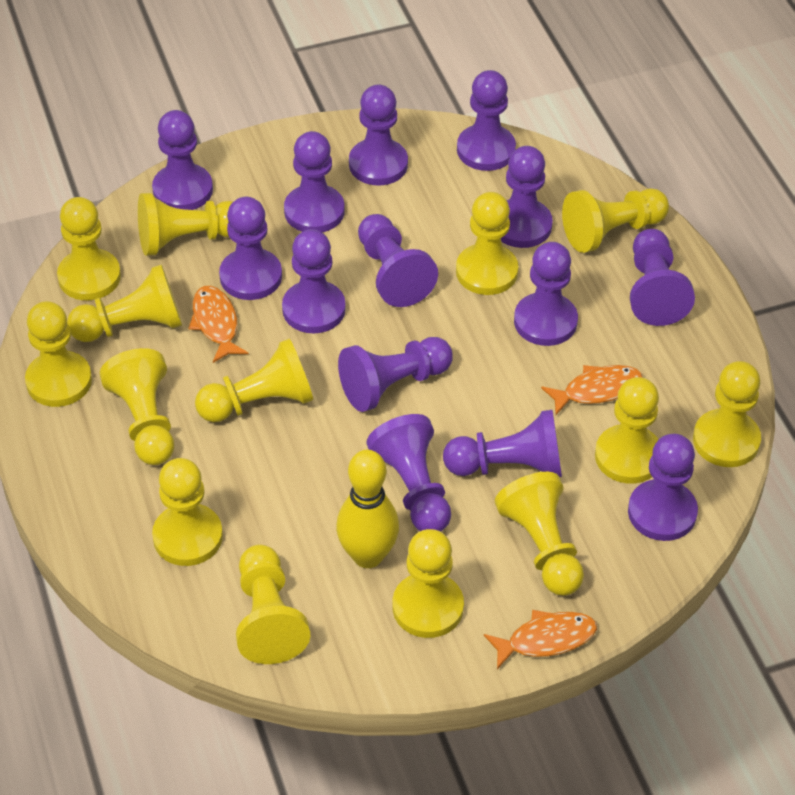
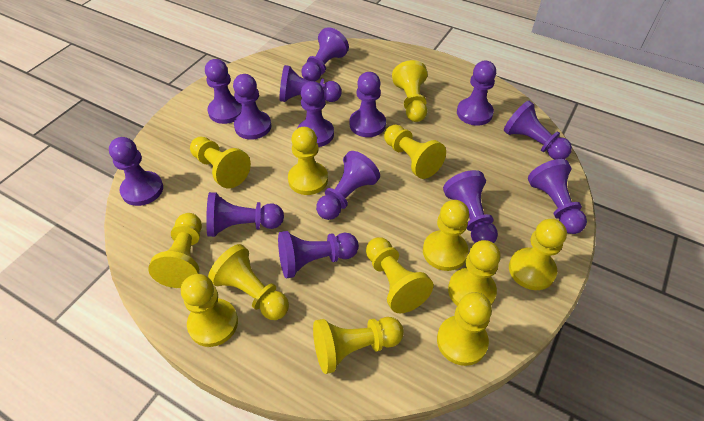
orange fish: 3 -> 0
yellow bowling pin: 1 -> 0
yellow pawn: 14 -> 13

